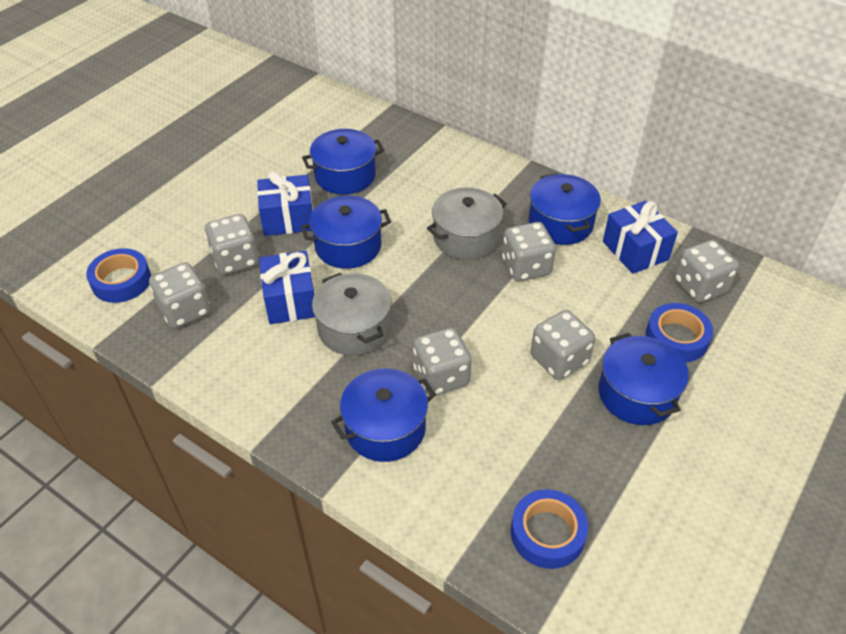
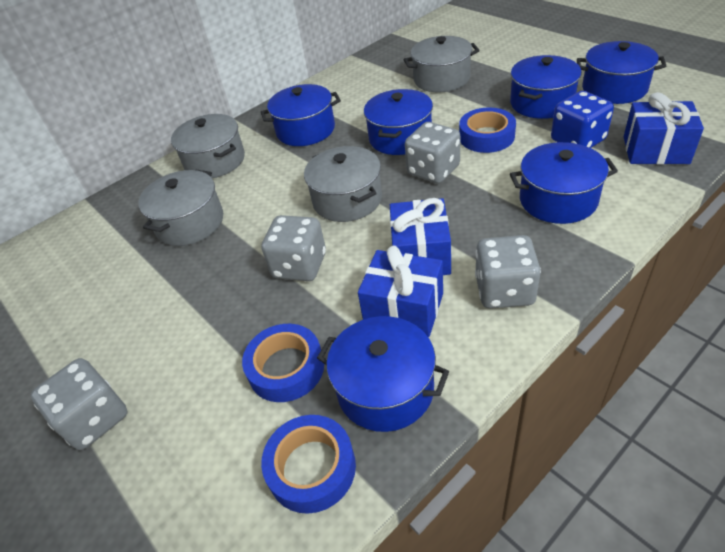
blue dice: 0 -> 1
blue pot: 5 -> 6
grey dice: 6 -> 4
grey pot: 2 -> 4

